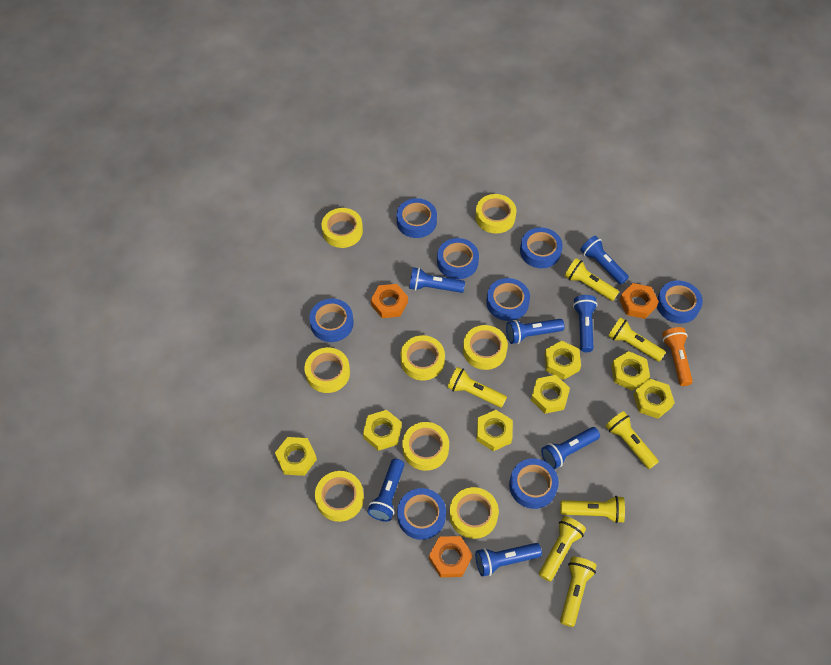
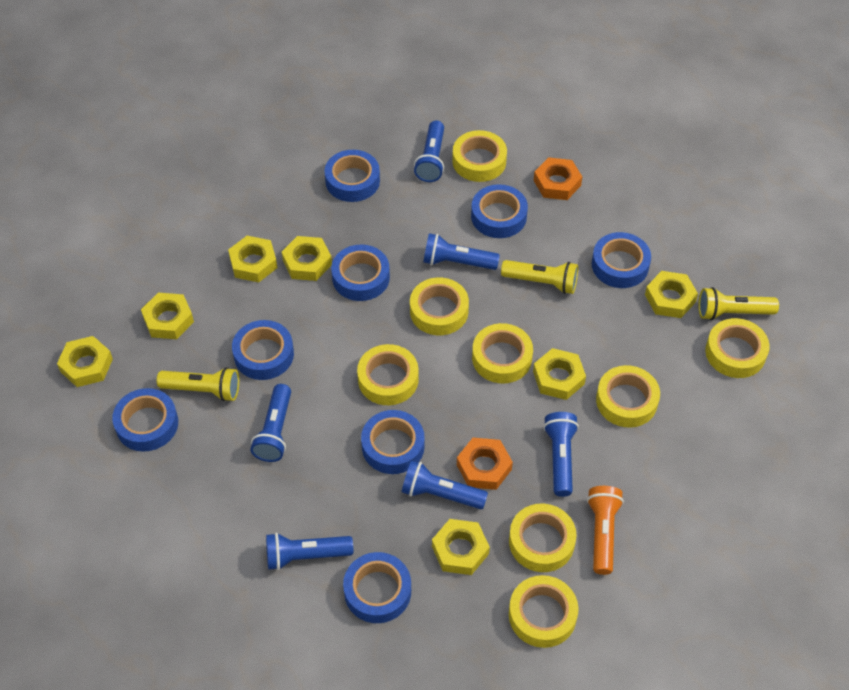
blue flashlight: 7 -> 6
orange nut: 3 -> 2
yellow flashlight: 7 -> 3

